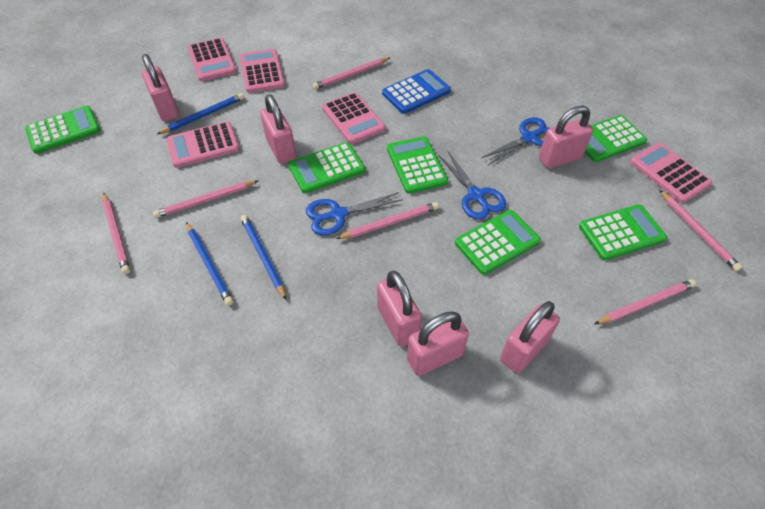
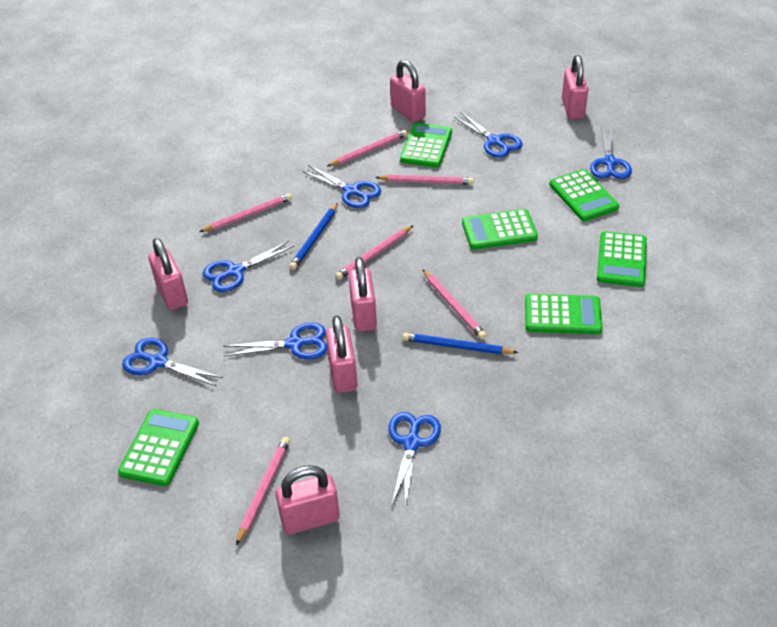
blue calculator: 1 -> 0
blue pencil: 3 -> 2
blue scissors: 3 -> 7
pink calculator: 5 -> 0

